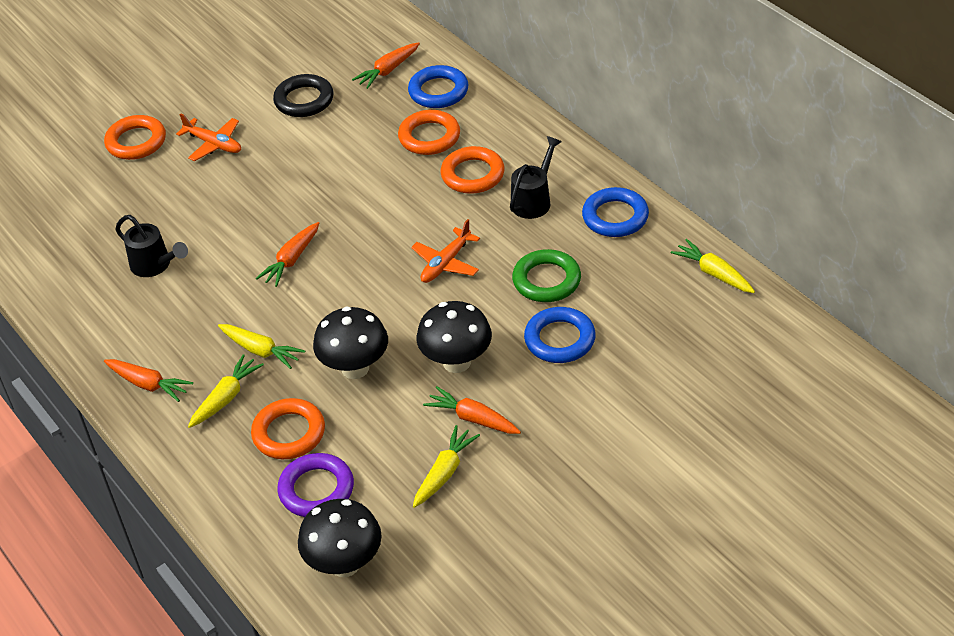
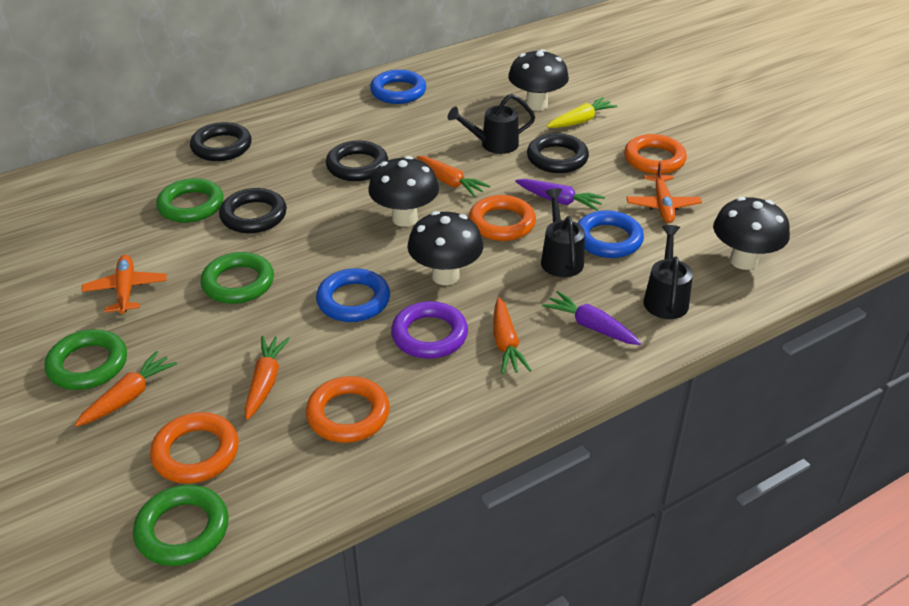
black mushroom: 3 -> 4
black ring: 1 -> 4
black watering can: 2 -> 3
green ring: 1 -> 4
purple carrot: 0 -> 2
yellow carrot: 4 -> 1

